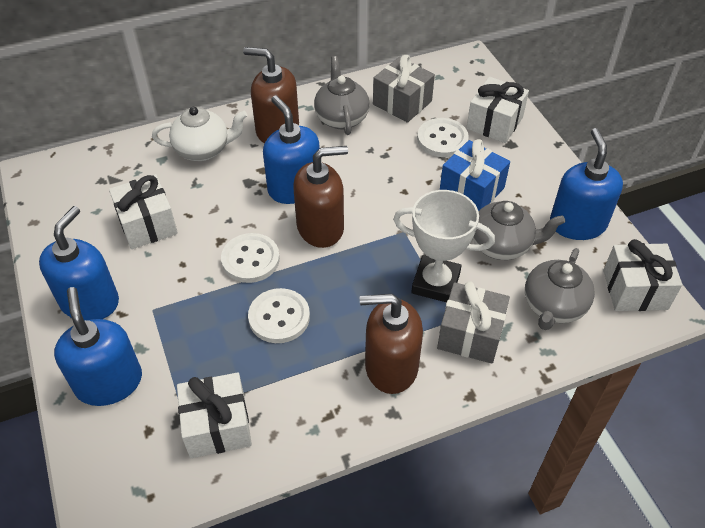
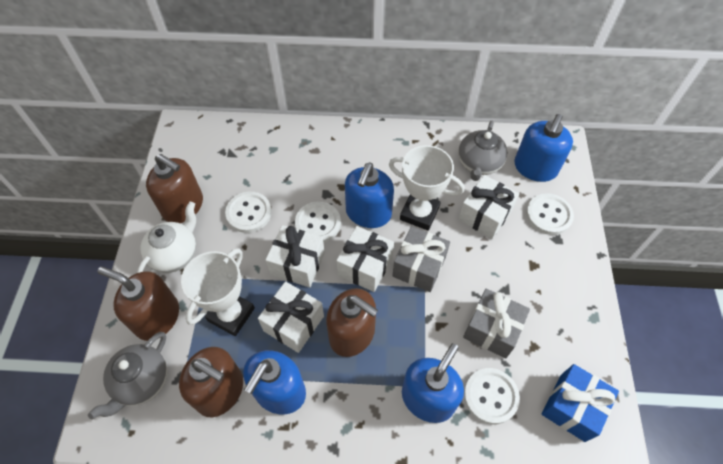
brown soap dispenser: 3 -> 4
grey teapot: 3 -> 2
white button: 3 -> 4
white trophy: 1 -> 2

